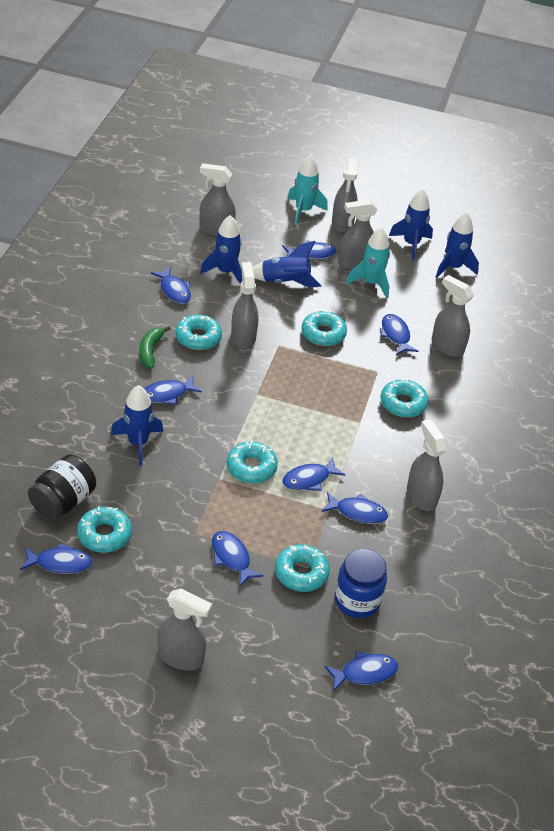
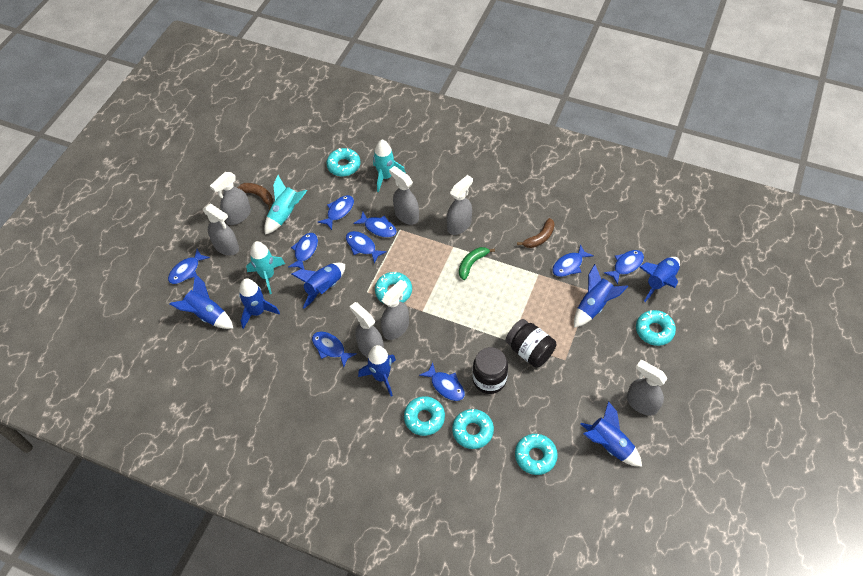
black jar: 1 -> 2
blue jar: 1 -> 0
blue rocket: 5 -> 7
brown banana: 0 -> 2
turquoise rocket: 2 -> 3

